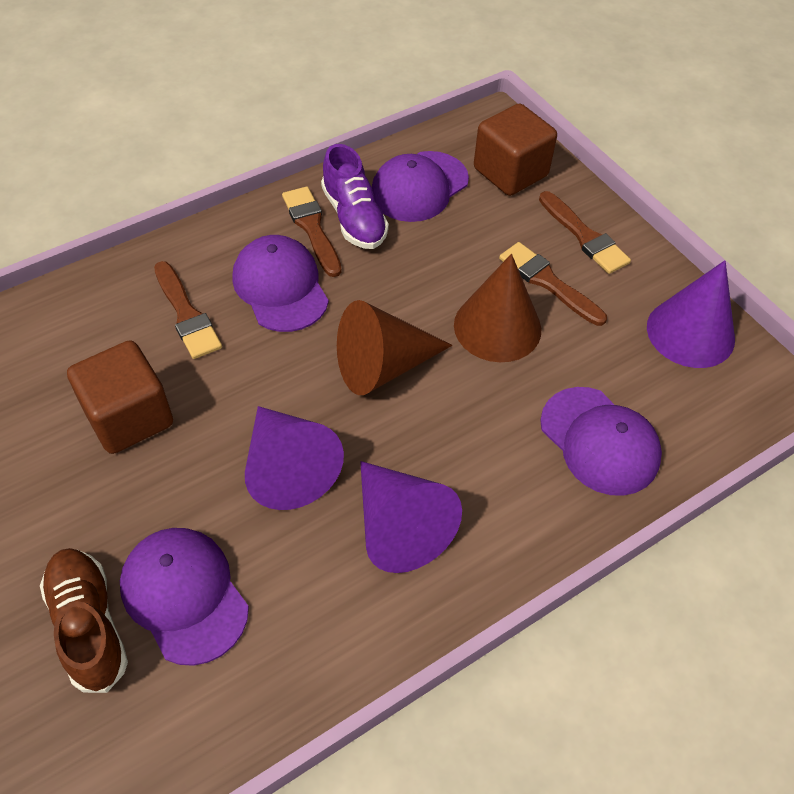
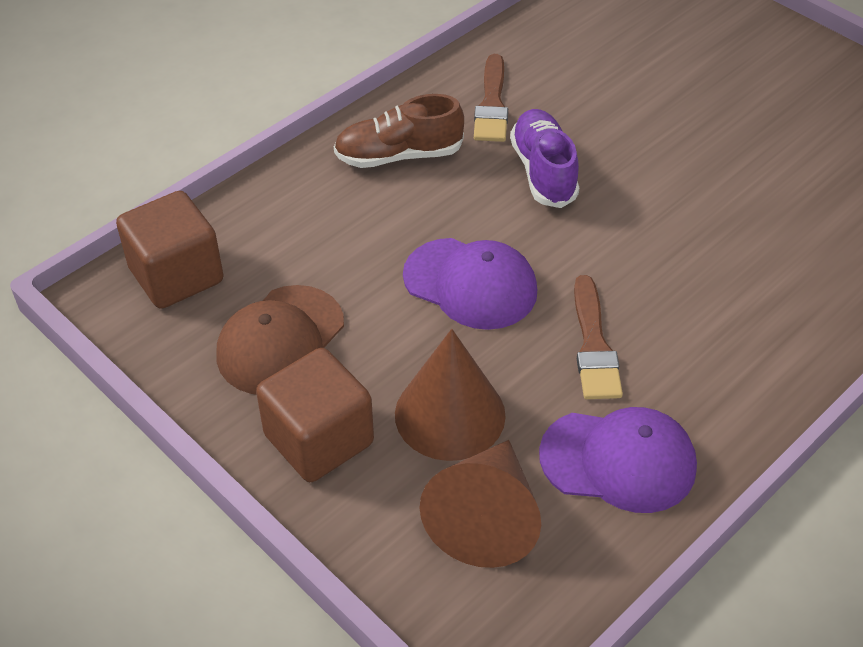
brown brush: 4 -> 2
brown cap: 0 -> 1
purple cap: 4 -> 2
purple cone: 3 -> 0

